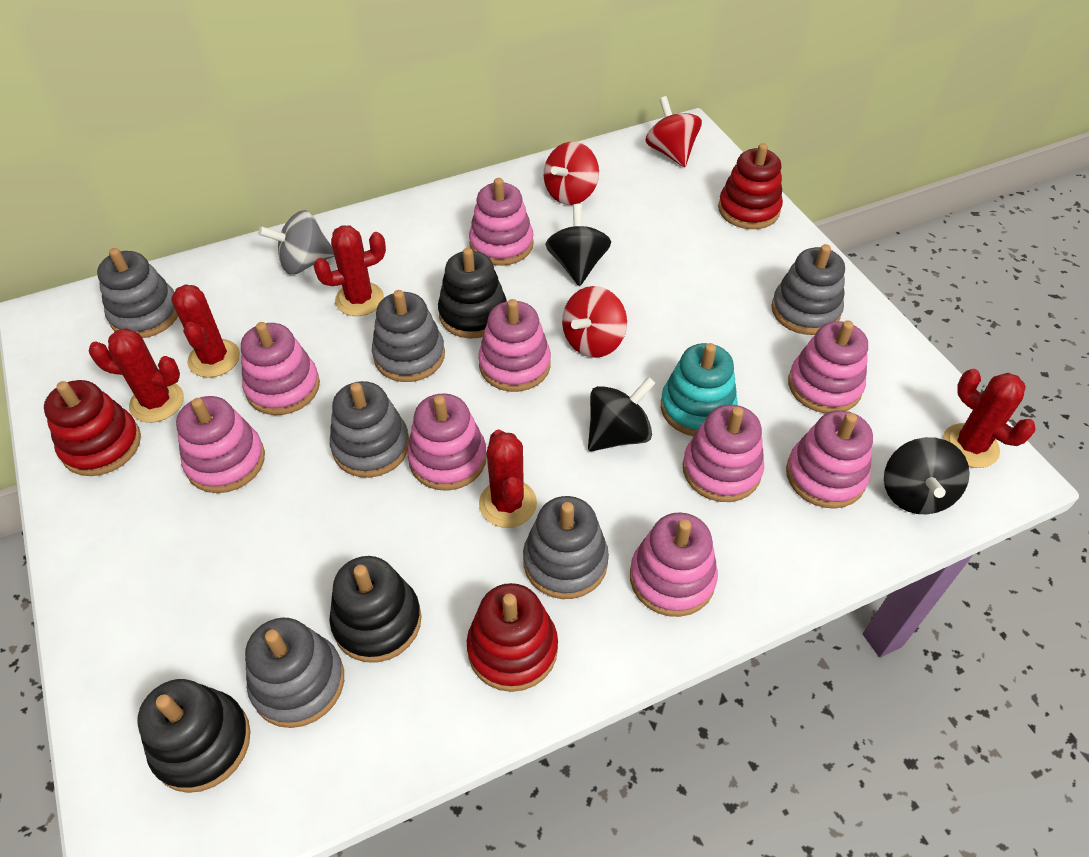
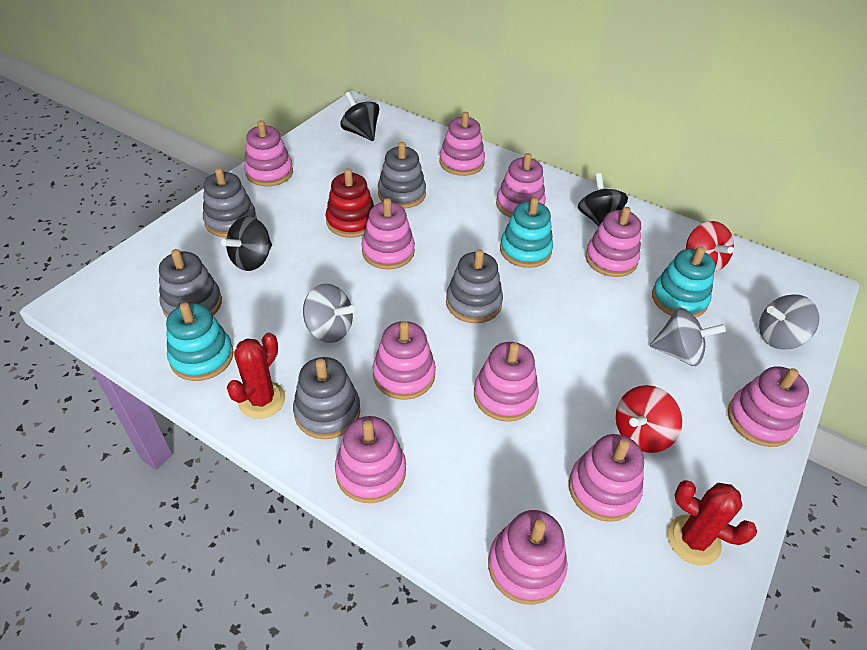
black stacking toy: 3 -> 0
grey spinning top: 1 -> 3
grey stacking toy: 6 -> 5
pink stacking toy: 9 -> 11
red cactus: 5 -> 2
red spinning top: 3 -> 2
red stacking toy: 3 -> 1
turquoise stacking toy: 1 -> 3

